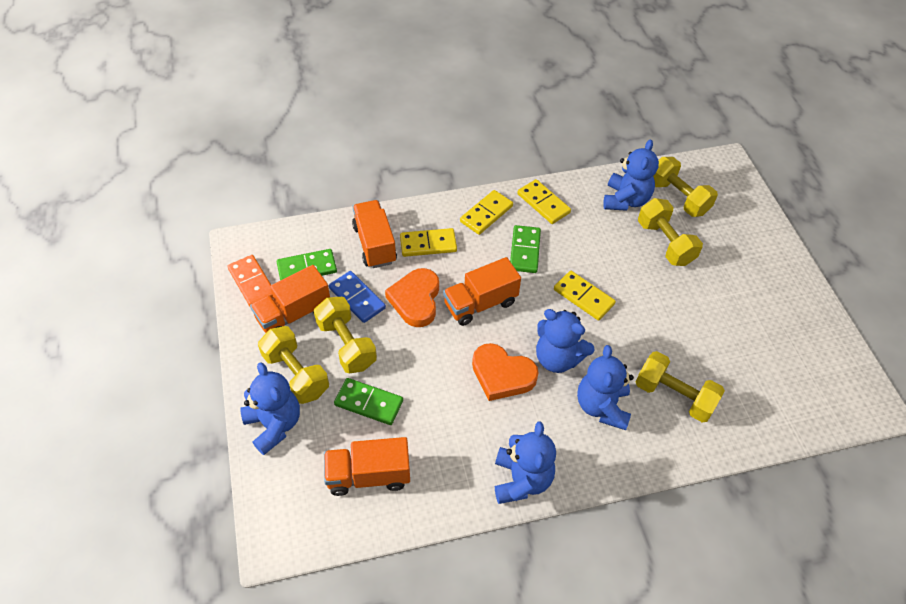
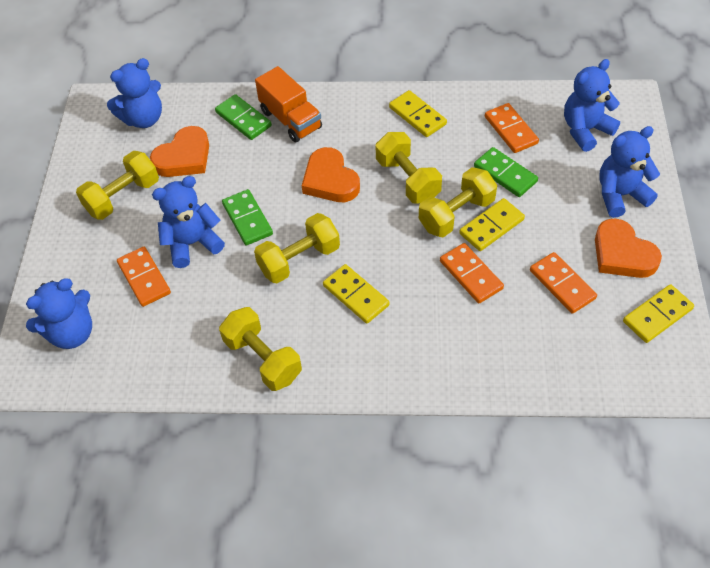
blue domino: 1 -> 0
orange domino: 1 -> 4
orange heart: 2 -> 3
orange truck: 4 -> 1

